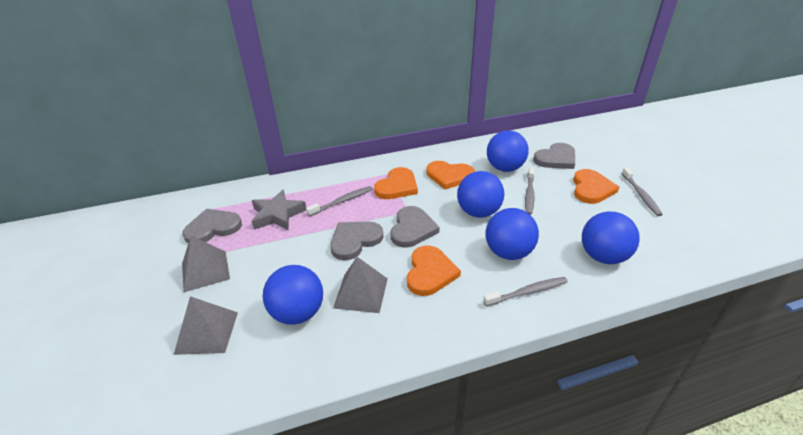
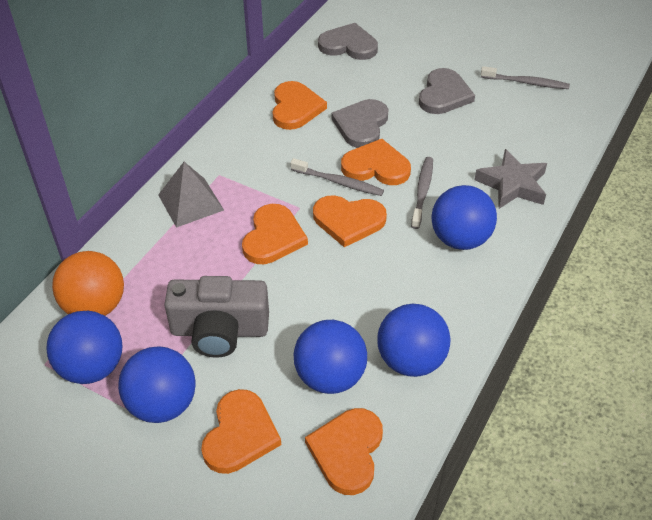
grey camera: 0 -> 1
grey heart: 4 -> 3
grey pyramid: 3 -> 1
grey toothbrush: 4 -> 3
orange ball: 0 -> 1
orange heart: 4 -> 6

